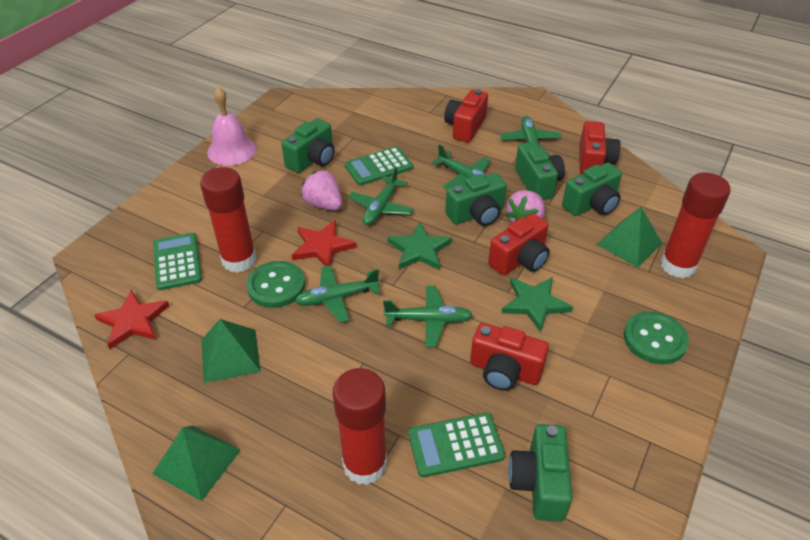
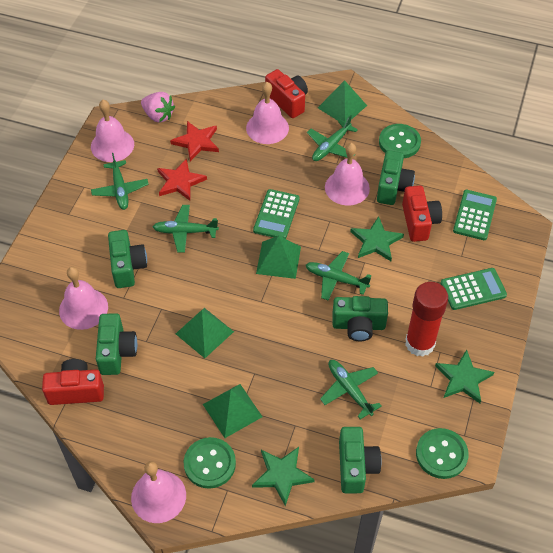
green button: 2 -> 3
green pyramid: 3 -> 4
green star: 2 -> 3
pink bell: 1 -> 5
pink strawberry: 2 -> 1
red camera: 4 -> 3
red glue stick: 3 -> 1

